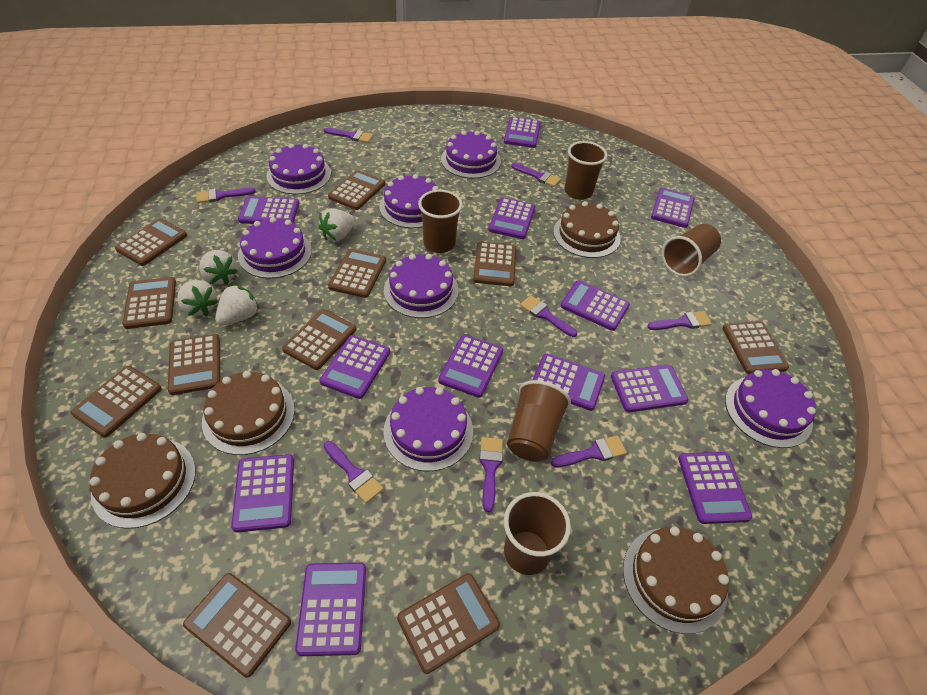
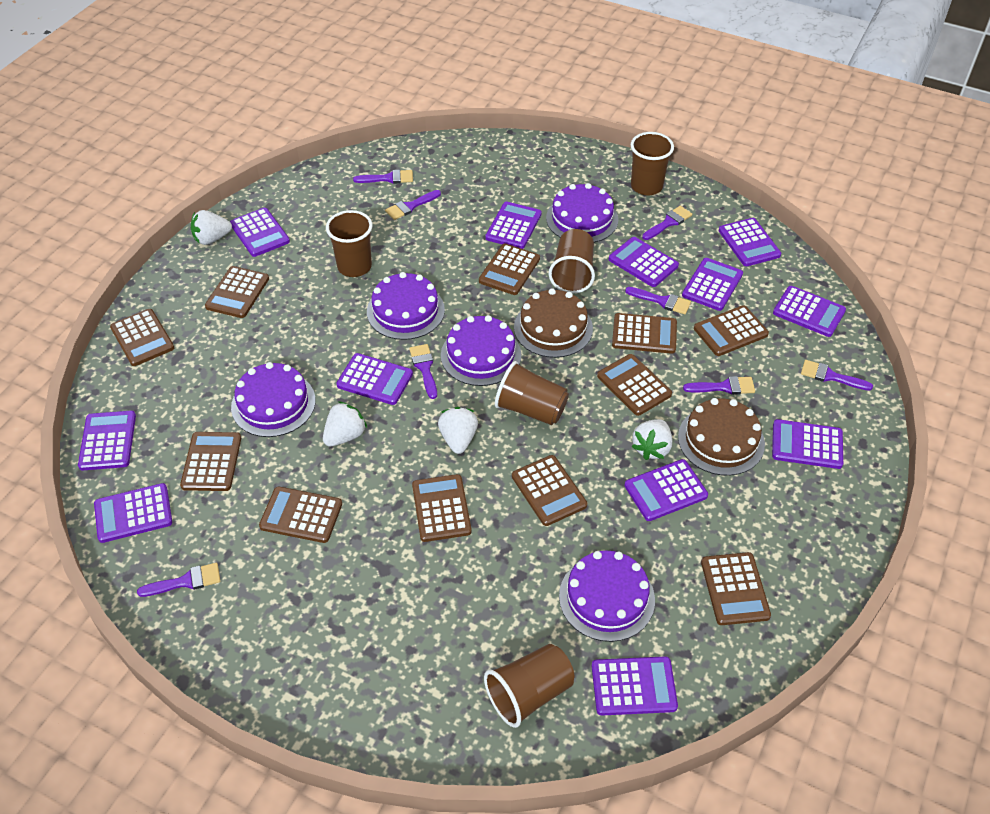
brown cake: 4 -> 2
purple cake: 7 -> 5

